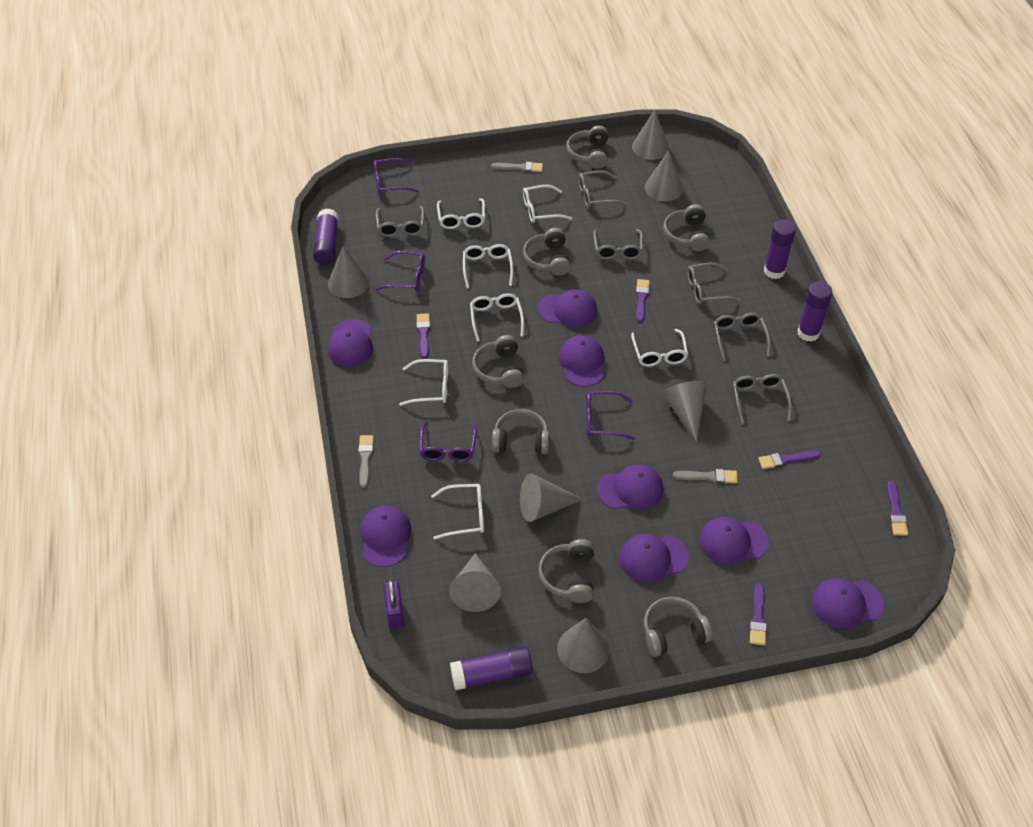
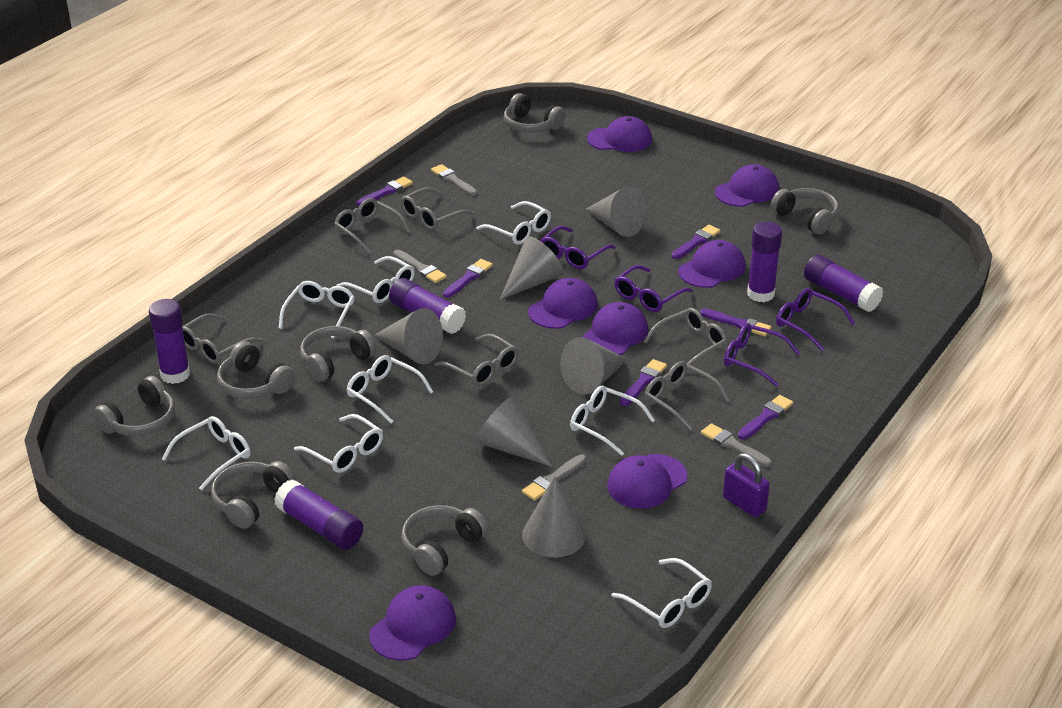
grey brush: 3 -> 4
grey cone: 7 -> 6
purple brush: 5 -> 6
purple cap: 8 -> 7
purple glue stick: 4 -> 5
white glasses: 7 -> 8

